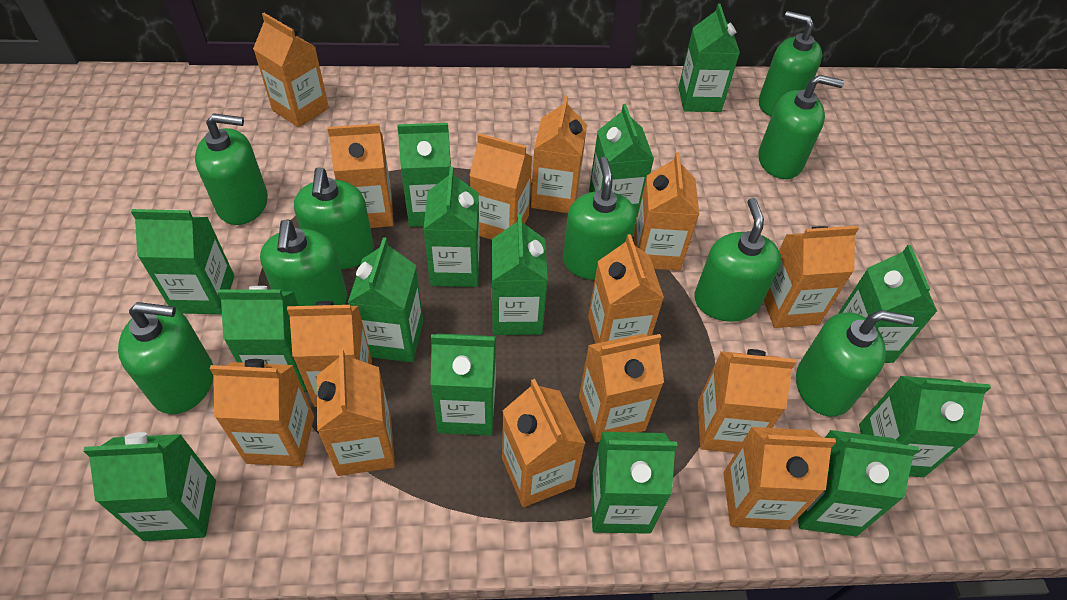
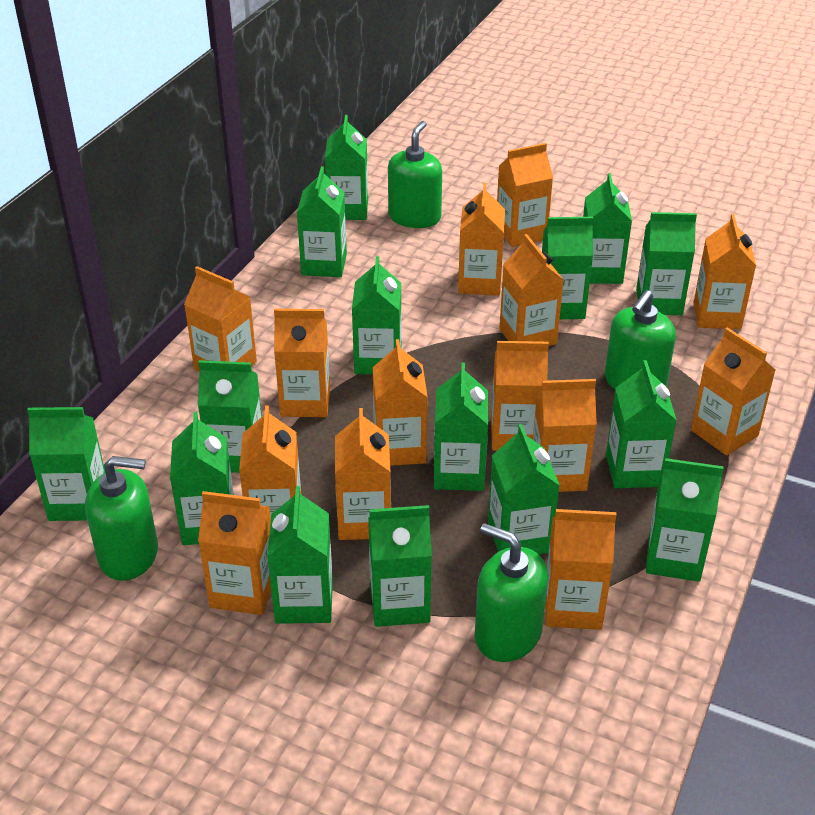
green carton: 14 -> 15
green soap dispenser: 9 -> 4

